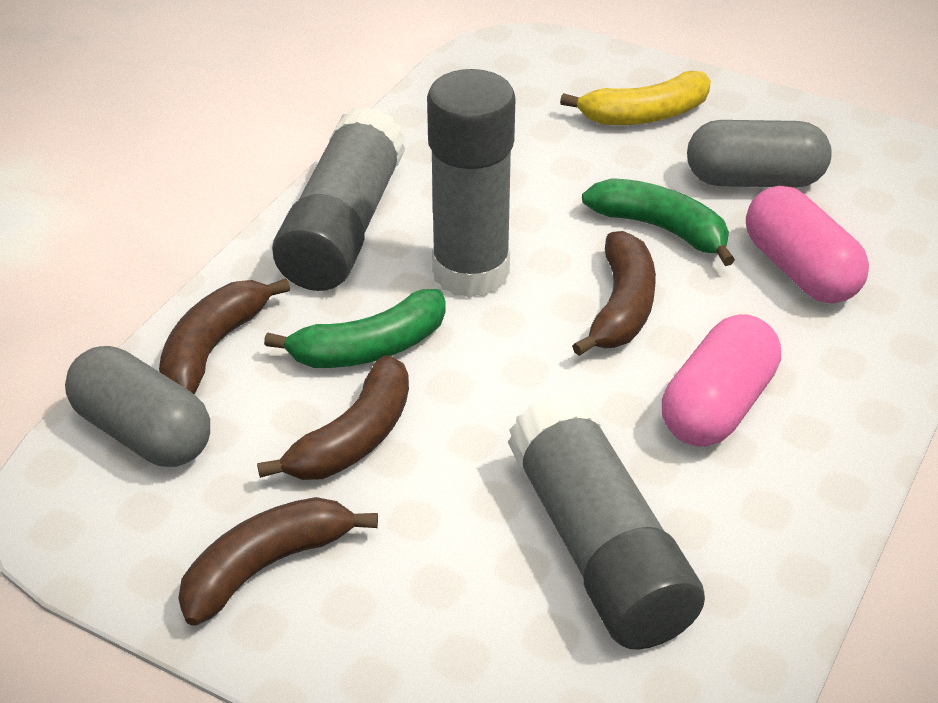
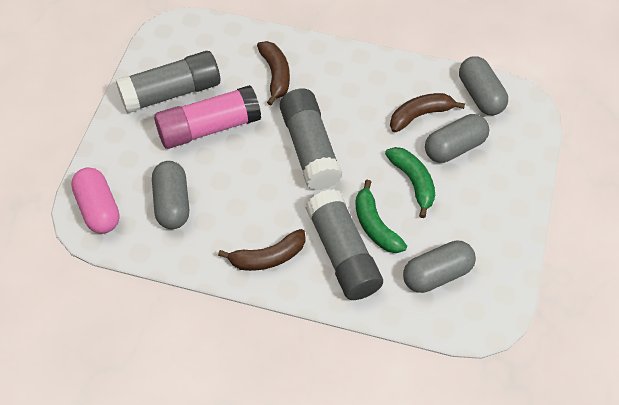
brown banana: 4 -> 3
grey capsule: 2 -> 4
pink capsule: 2 -> 1
pink glue stick: 0 -> 1
yellow banana: 1 -> 0

